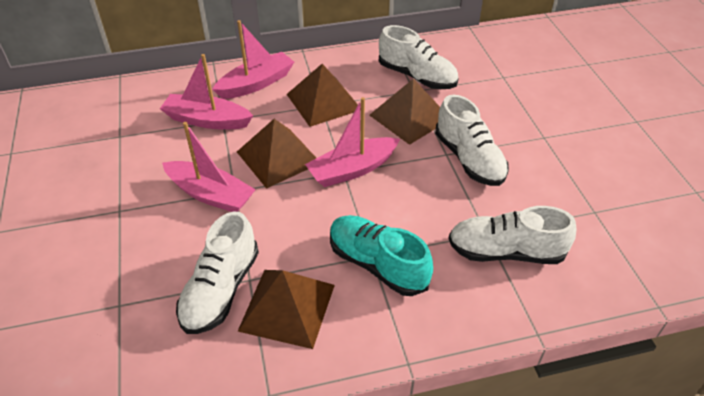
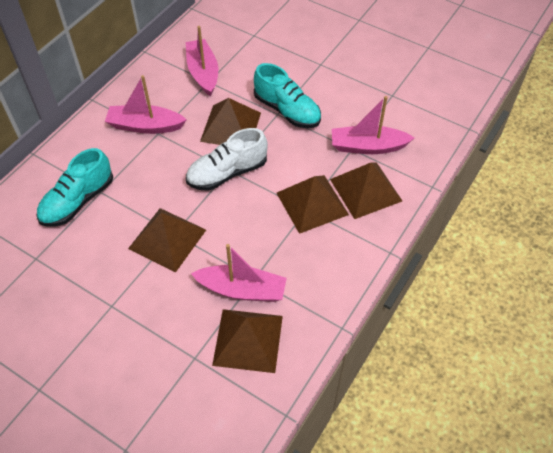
brown pyramid: 4 -> 5
turquoise shoe: 1 -> 2
white shoe: 4 -> 1

